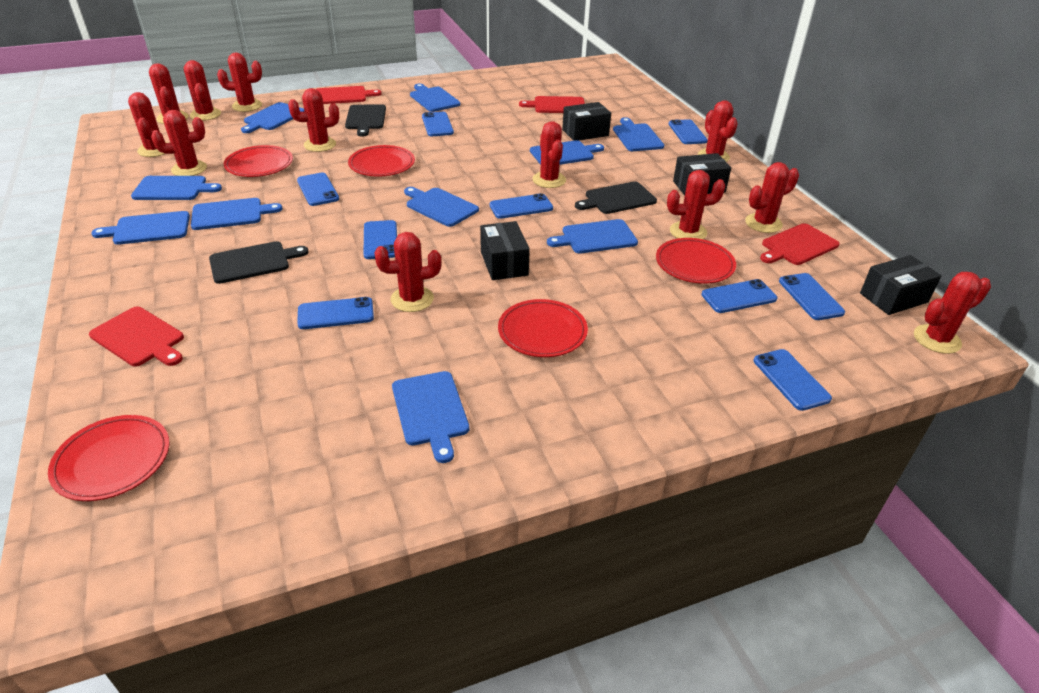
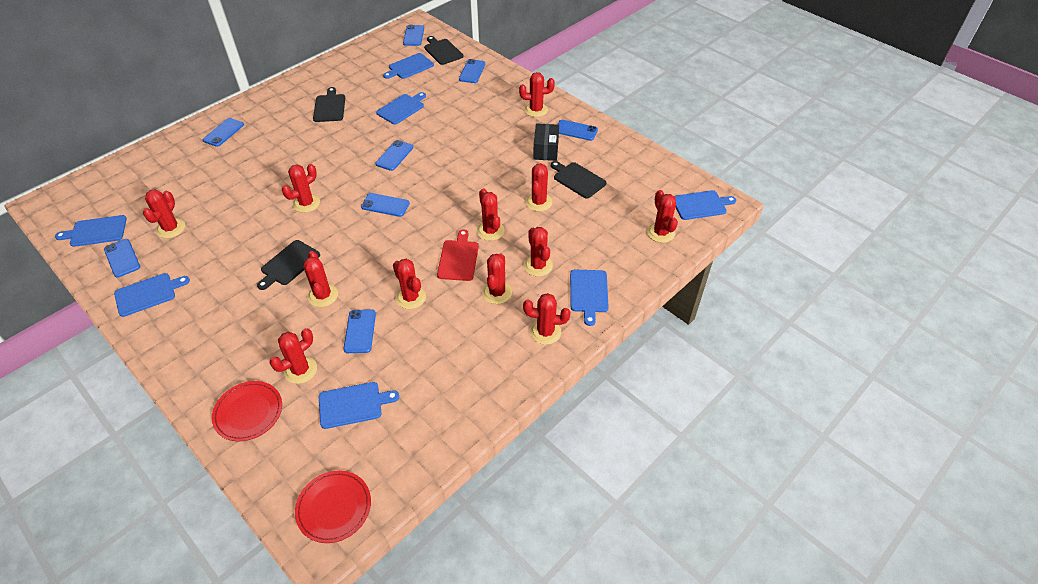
black box: 4 -> 1
black cutting board: 3 -> 4
blue cutting board: 10 -> 7
blue phone: 9 -> 8
red cutting board: 4 -> 1
red plate: 5 -> 2

